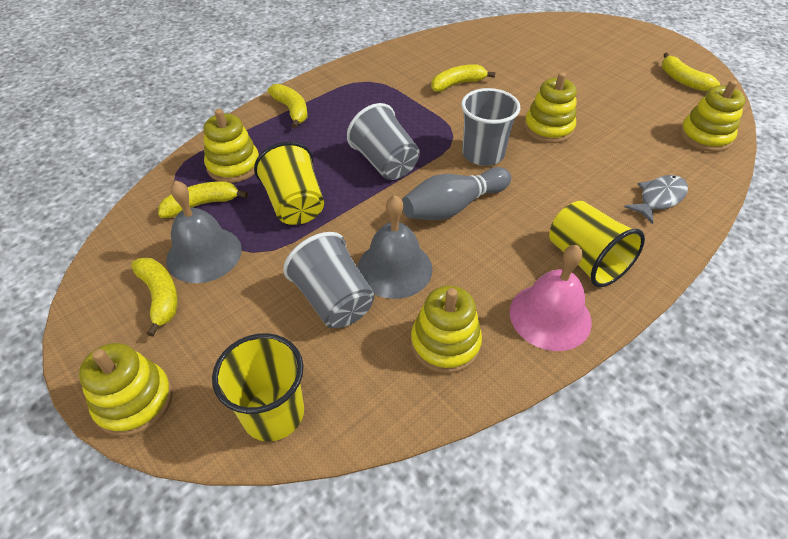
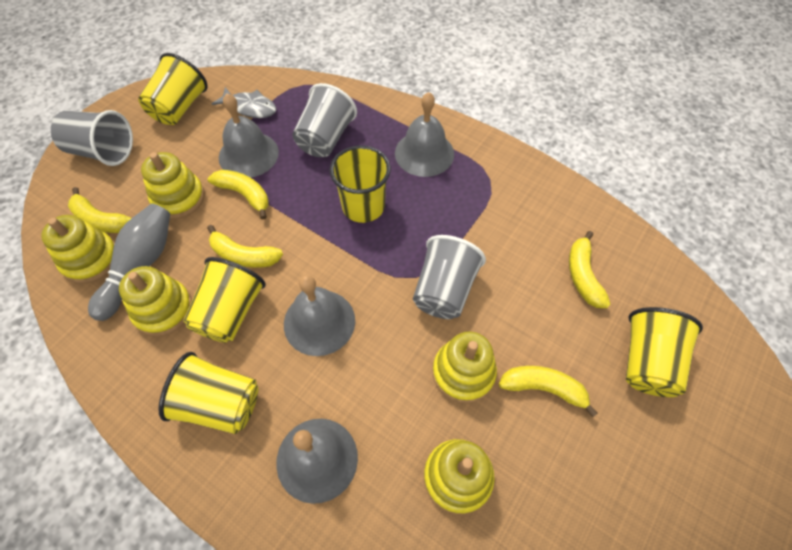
grey bell: 2 -> 4
pink bell: 1 -> 0
yellow cup: 3 -> 5

